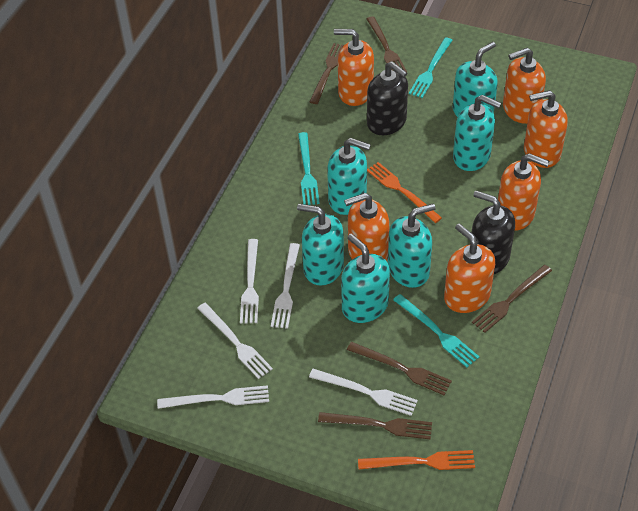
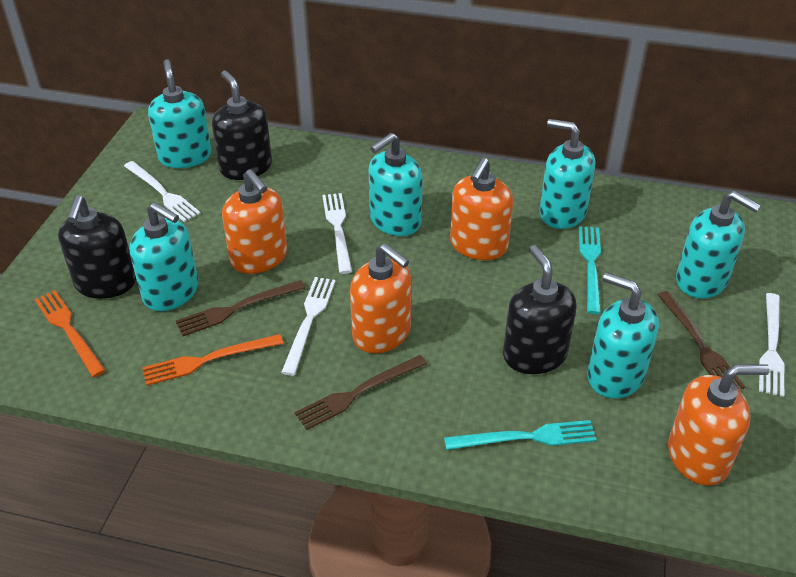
black soap dispenser: 2 -> 3
brown fork: 5 -> 3
orange soap dispenser: 6 -> 4
turquoise fork: 3 -> 2
white fork: 5 -> 4

